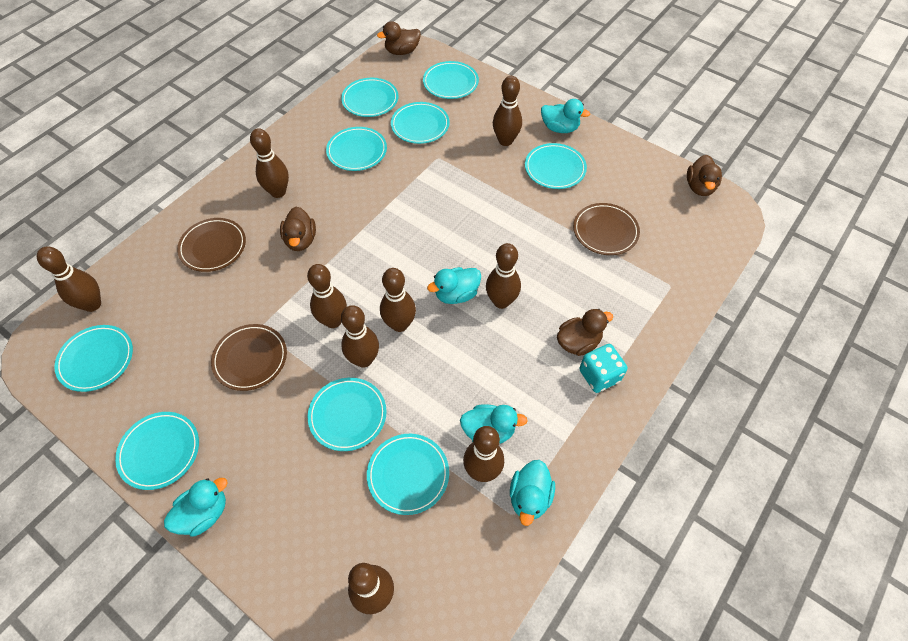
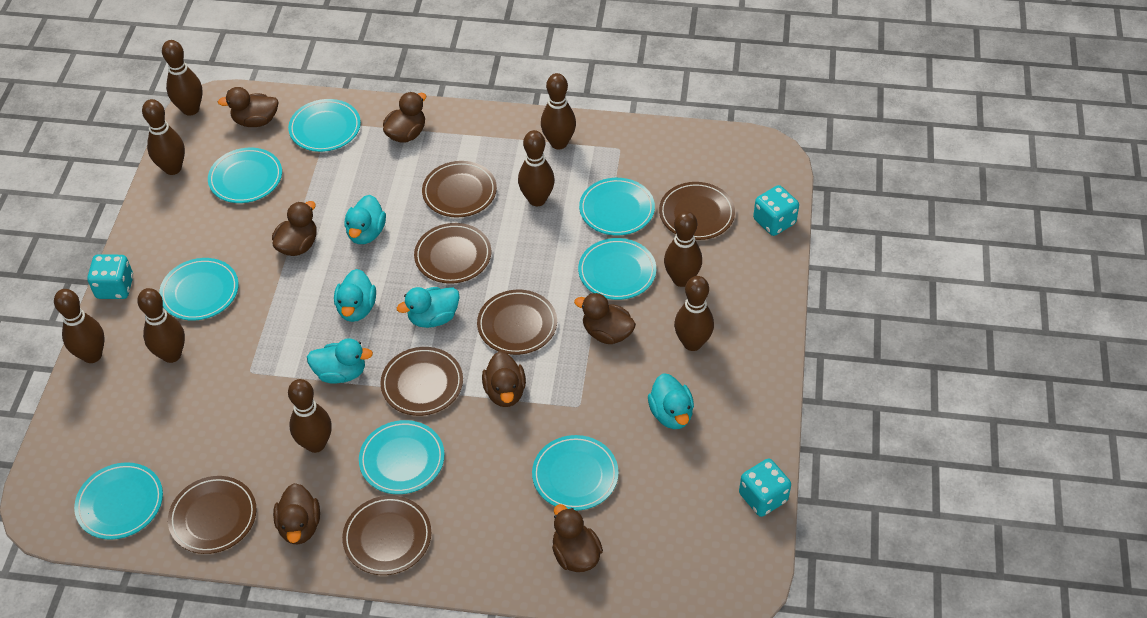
brown duck: 4 -> 7
brown plate: 3 -> 7
turquoise dice: 1 -> 3
turquoise plate: 9 -> 8

